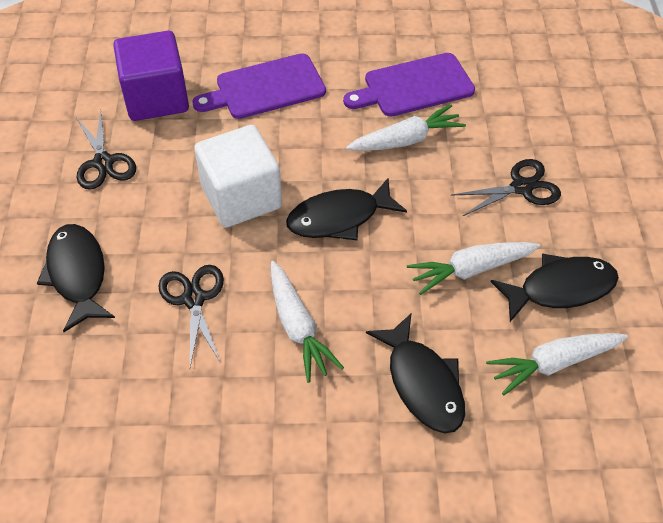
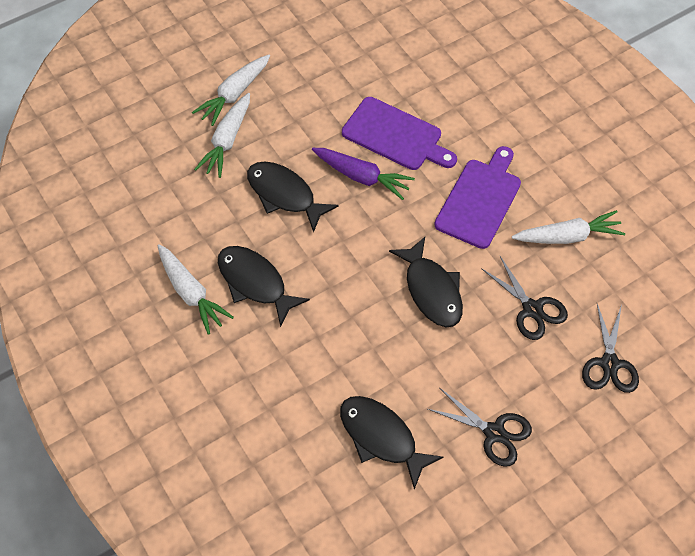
purple carrot: 0 -> 1
purple cube: 1 -> 0
white cube: 1 -> 0

